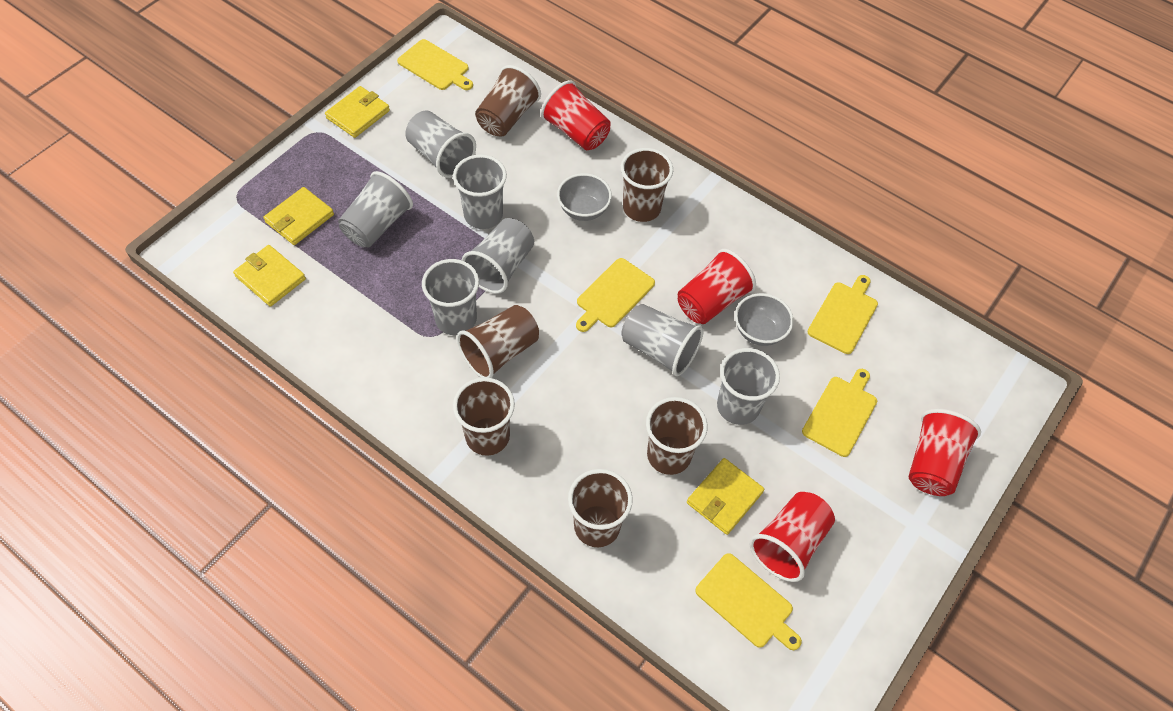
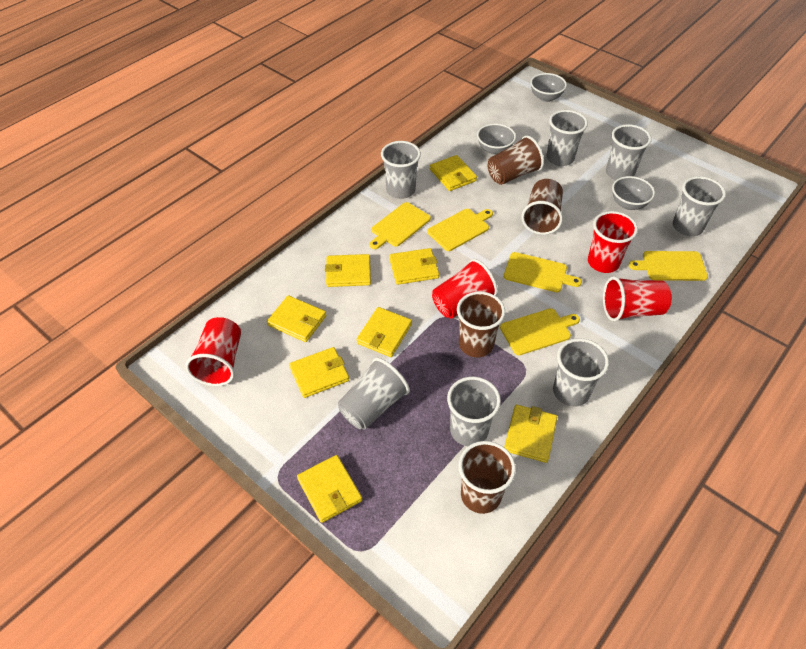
brown cup: 6 -> 4
grey bowl: 2 -> 3
yellow wallet: 4 -> 8

